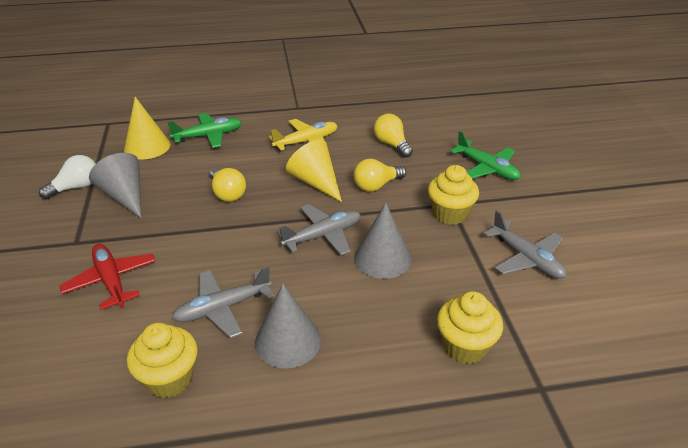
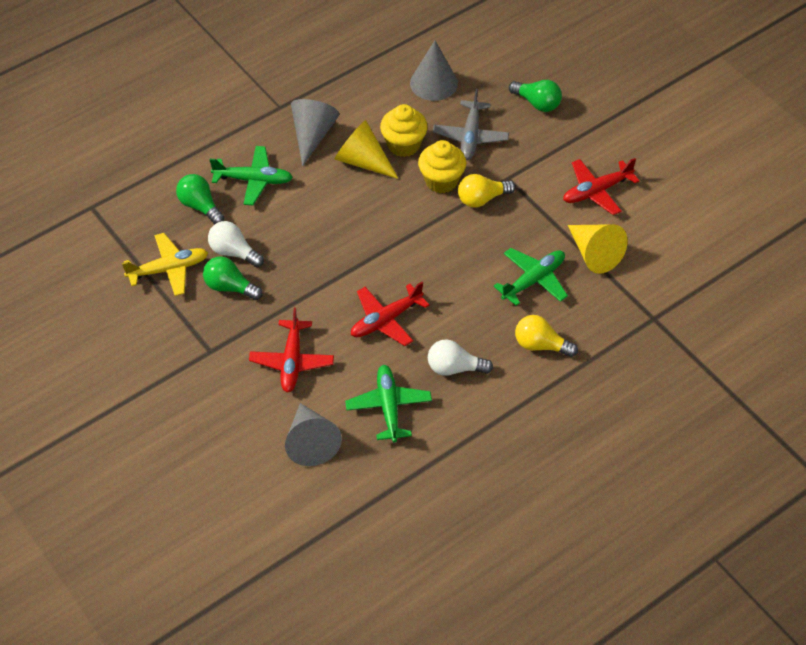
green light bulb: 0 -> 3
green plane: 2 -> 3
grey plane: 3 -> 1
red plane: 1 -> 3
white light bulb: 1 -> 2
yellow cupcake: 3 -> 2
yellow light bulb: 3 -> 2

